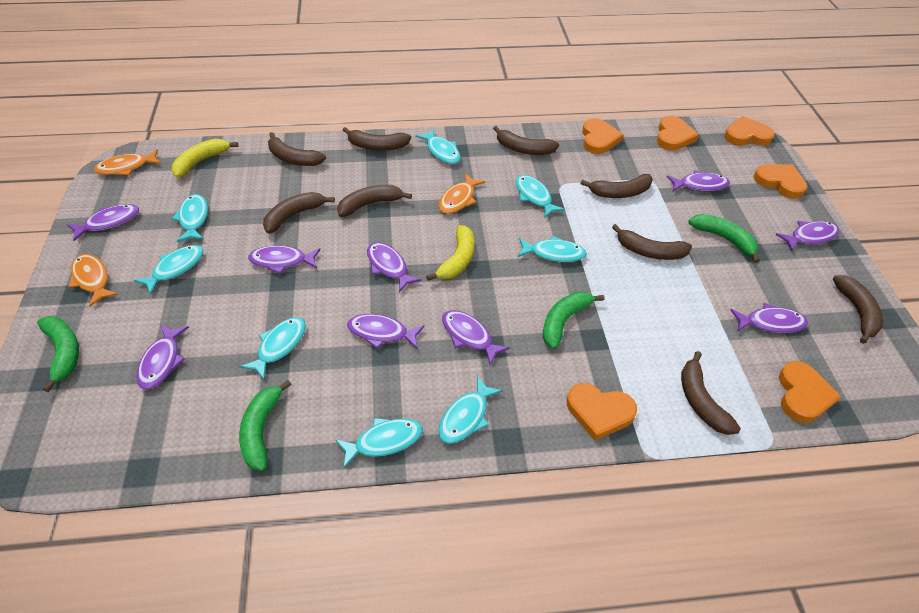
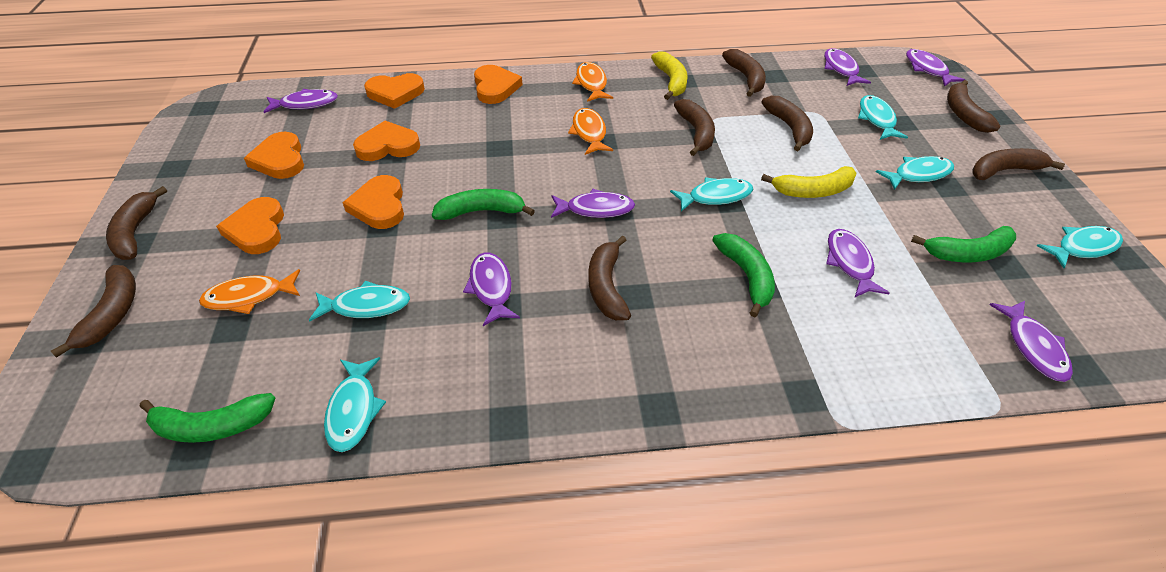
brown banana: 9 -> 8
purple fish: 9 -> 7
turquoise fish: 8 -> 6

